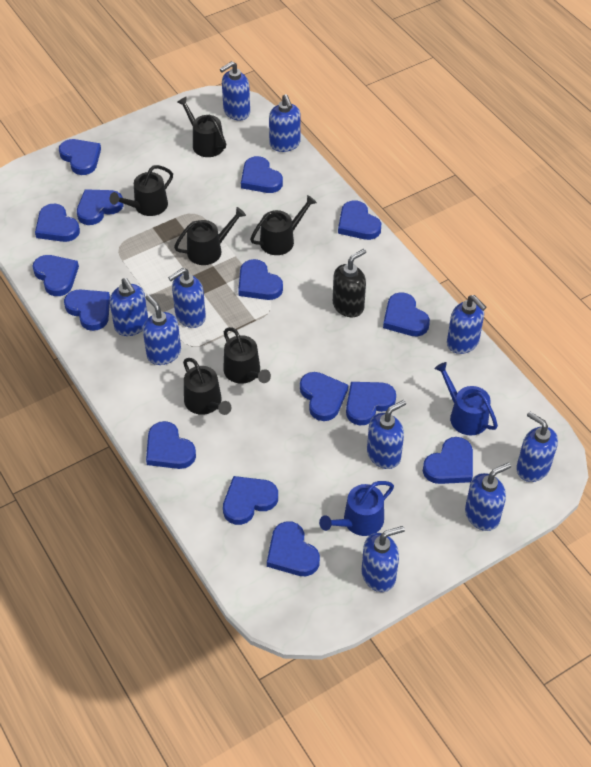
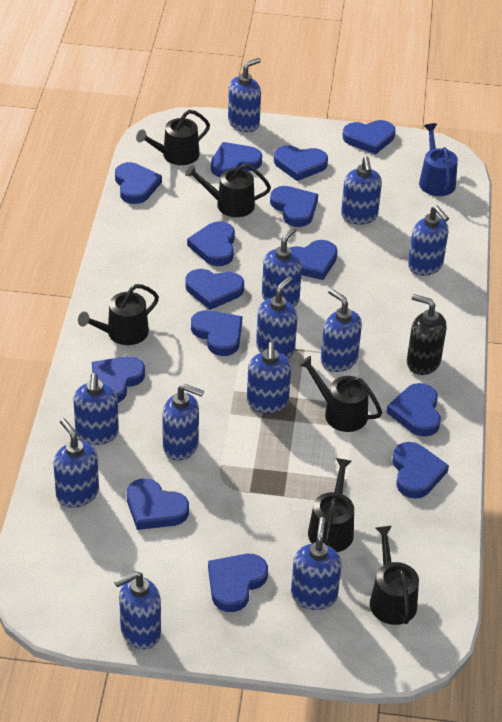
blue heart: 15 -> 14
blue soap dispenser: 10 -> 12
blue watering can: 2 -> 1

